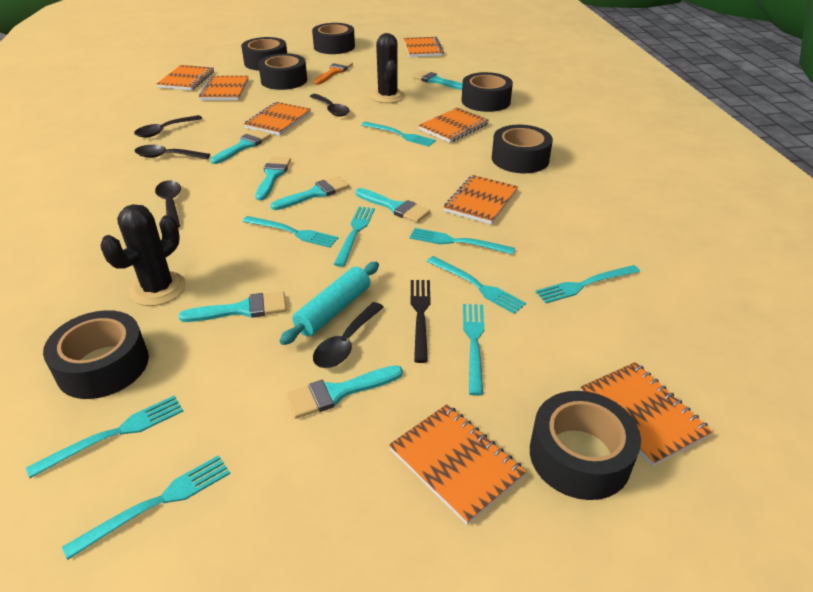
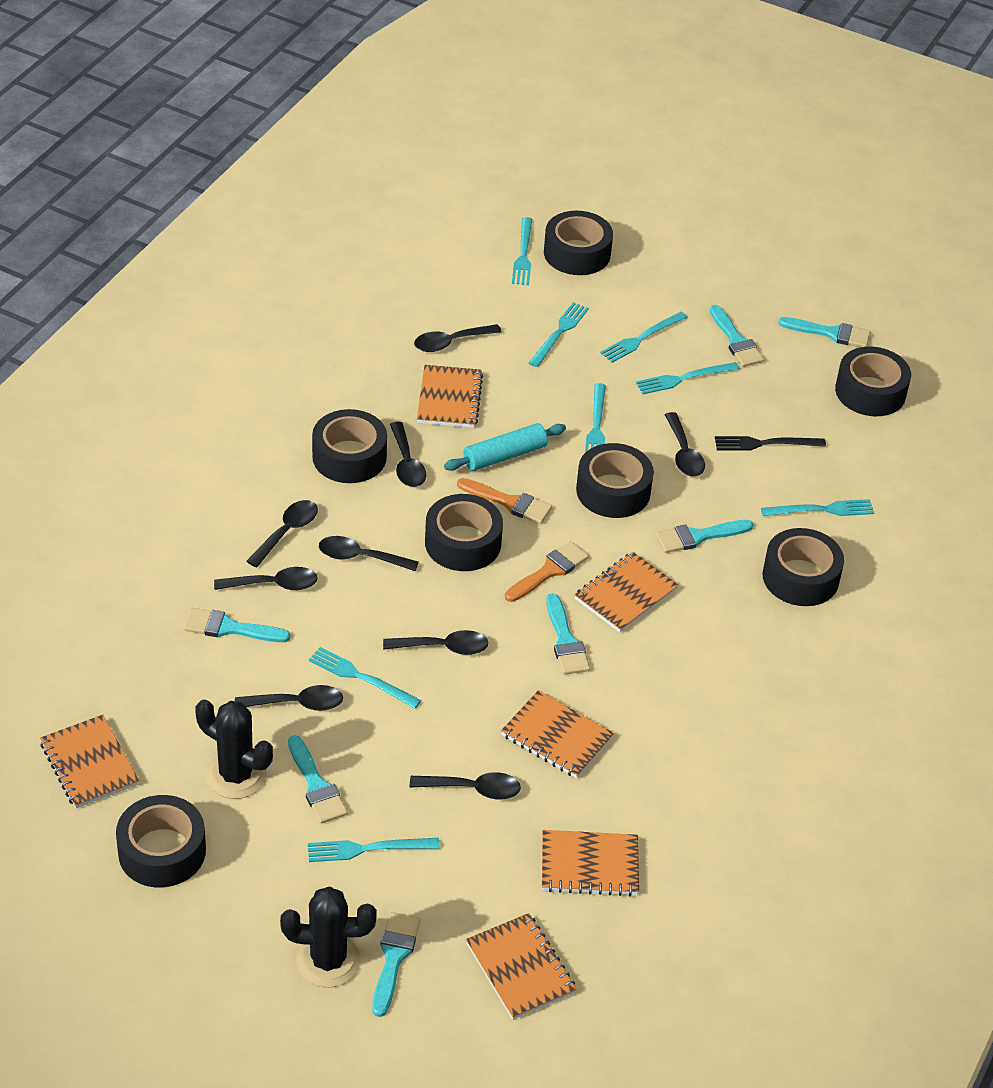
black spoon: 5 -> 9
orange brush: 1 -> 2
orange notebook: 8 -> 6
turquoise fork: 9 -> 8

